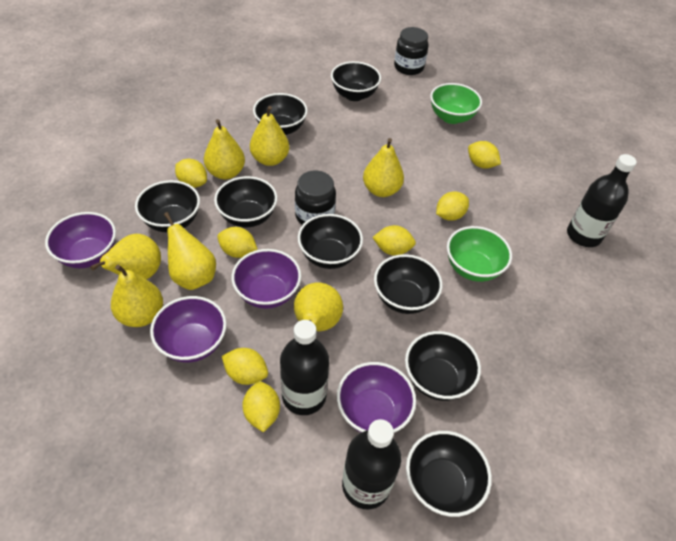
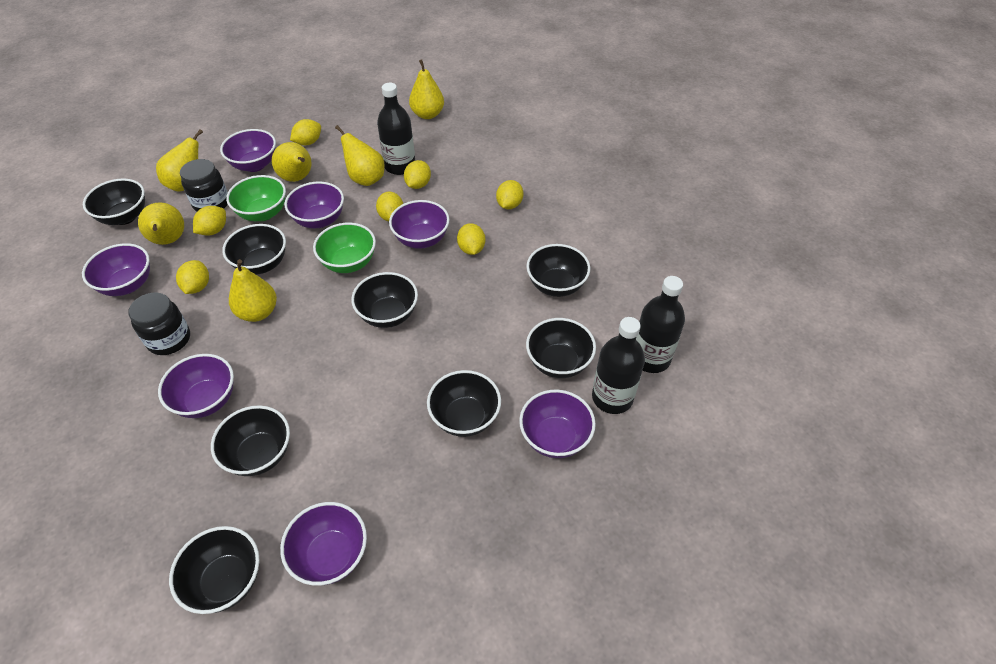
purple bowl: 4 -> 7
yellow pear: 7 -> 6

